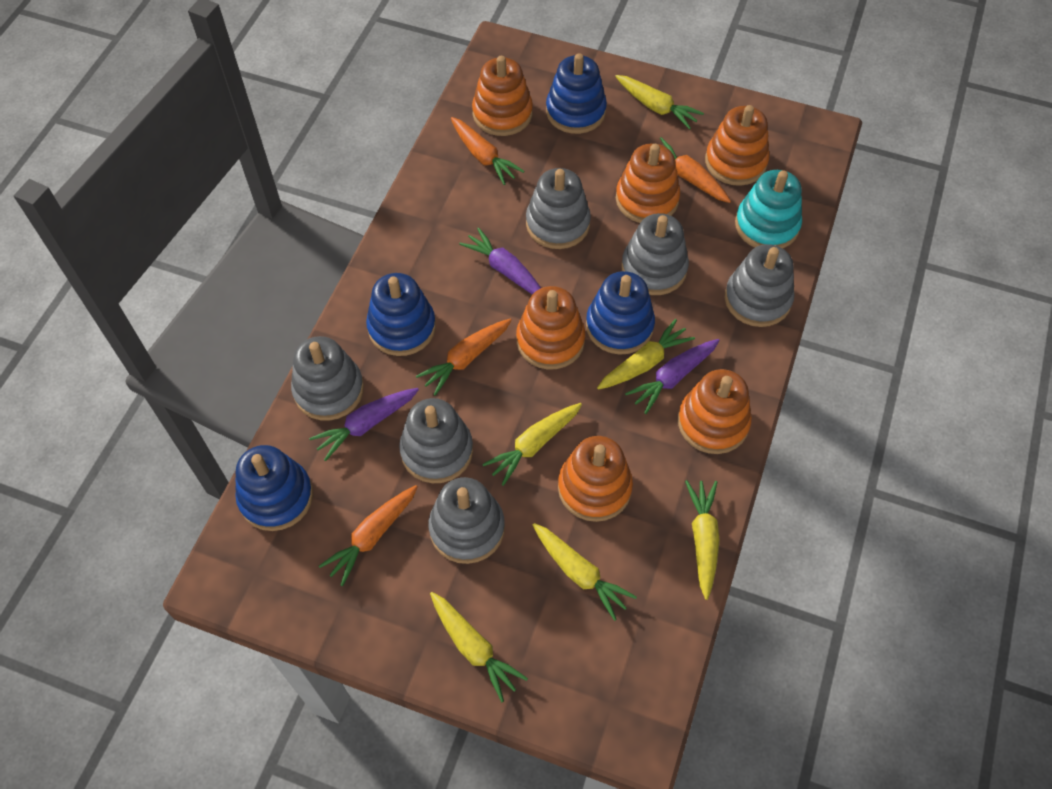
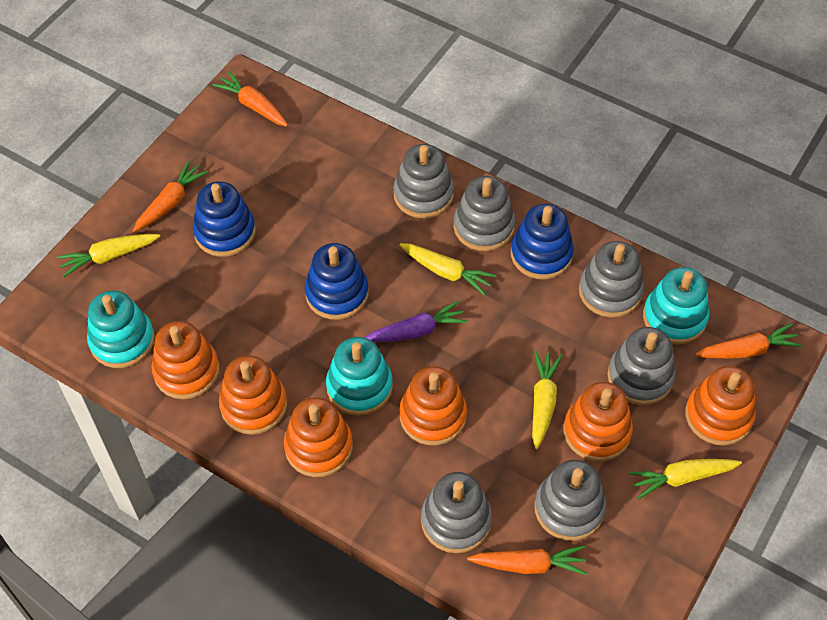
blue stacking toy: 4 -> 3
purple carrot: 3 -> 1
turquoise stacking toy: 1 -> 3
yellow carrot: 6 -> 4

